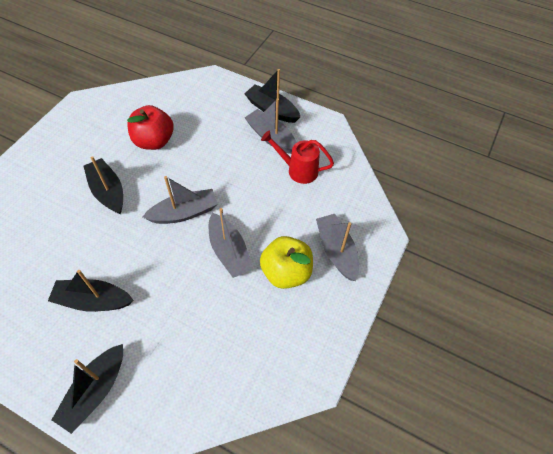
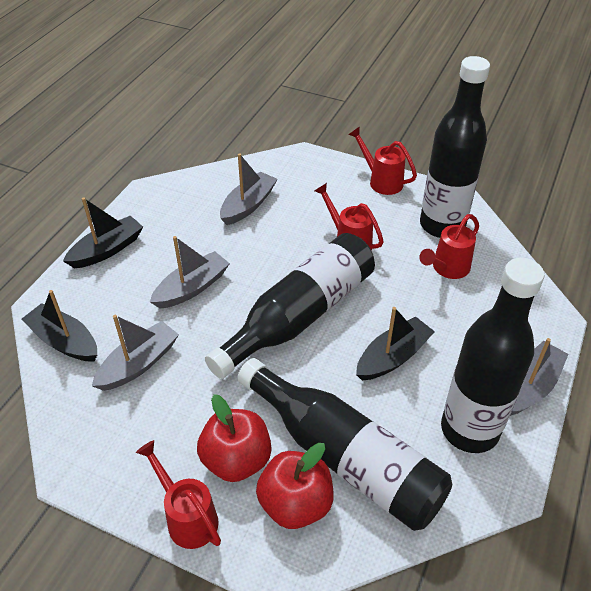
black boat: 4 -> 3
black bottle: 0 -> 4
red apple: 1 -> 2
red watering can: 1 -> 4
yellow apple: 1 -> 0

